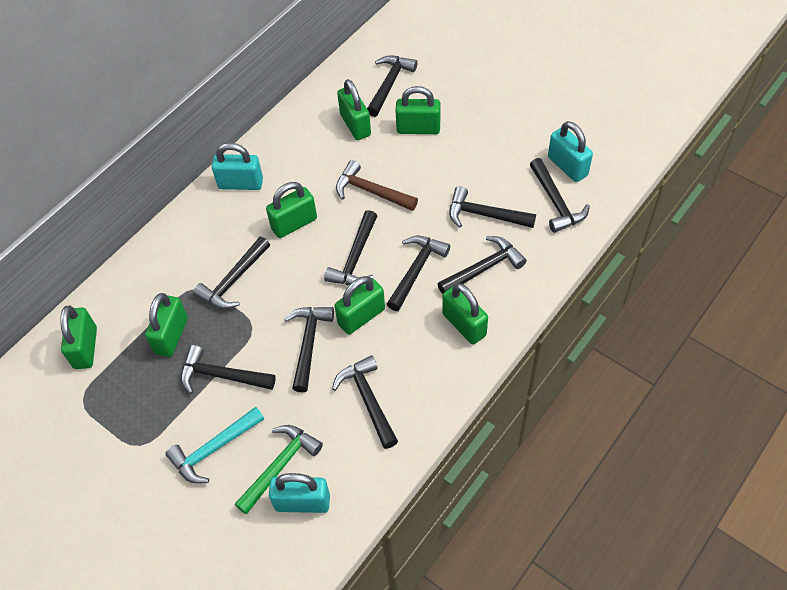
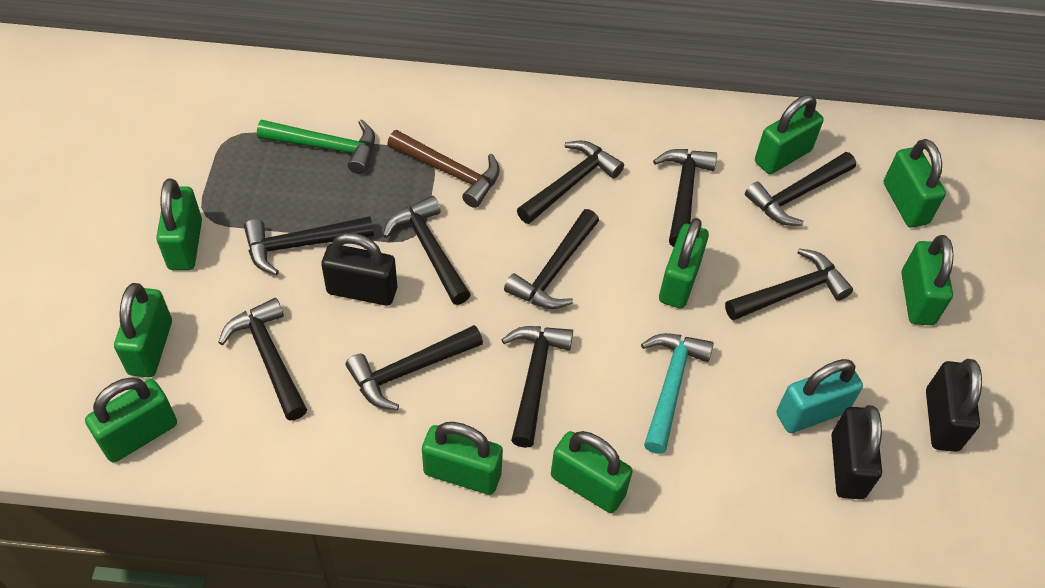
black padlock: 0 -> 3
green padlock: 7 -> 9
turquoise padlock: 3 -> 1

